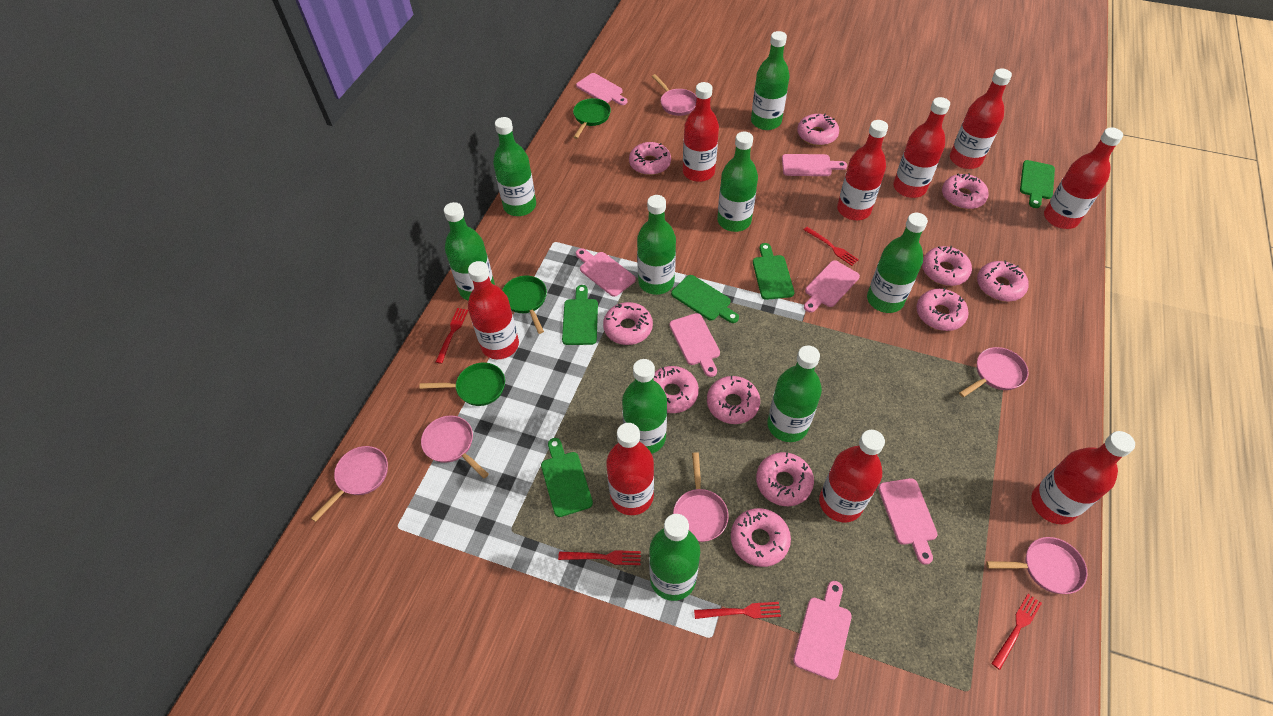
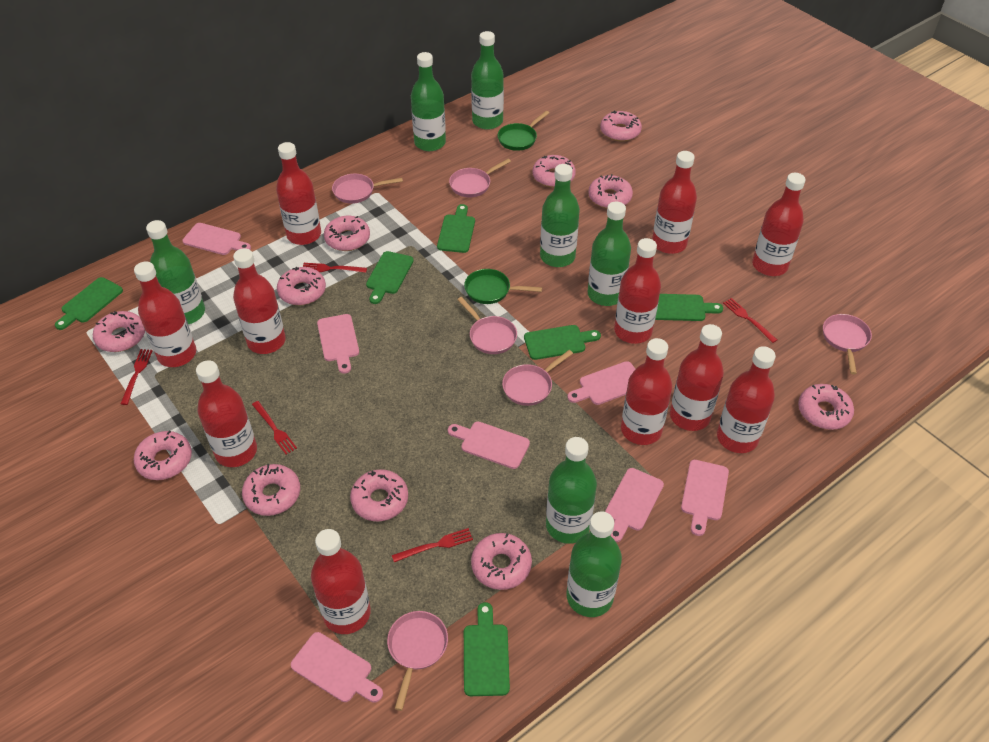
green bottle: 9 -> 7
green cutting board: 5 -> 6
green pan: 3 -> 2
red bottle: 9 -> 11

